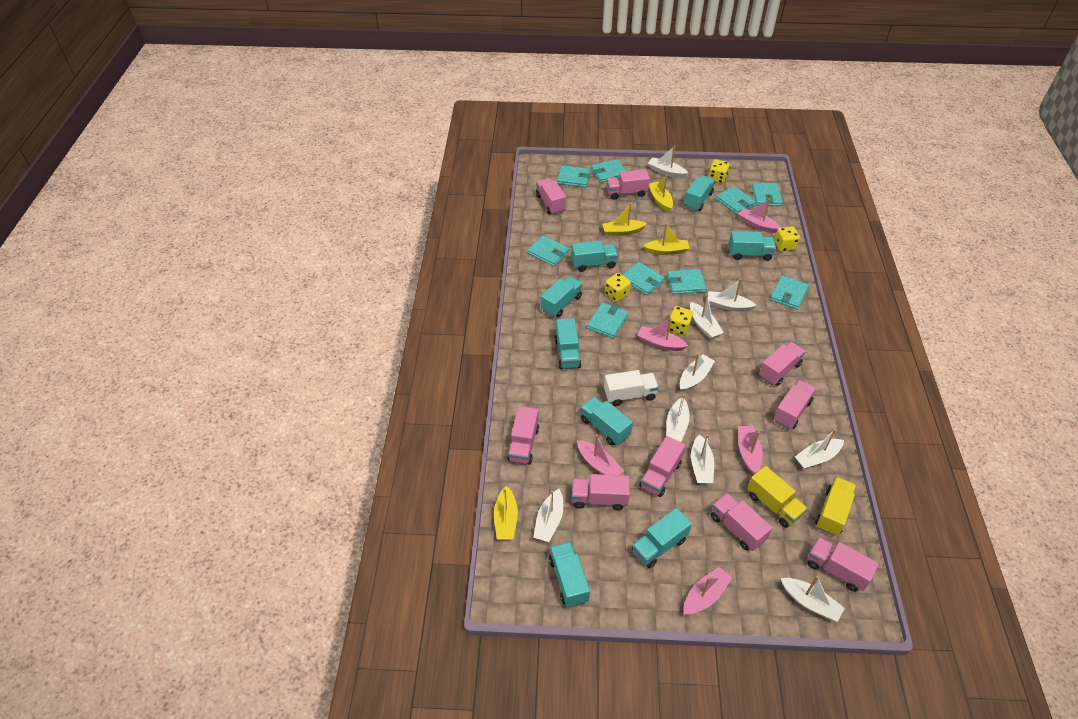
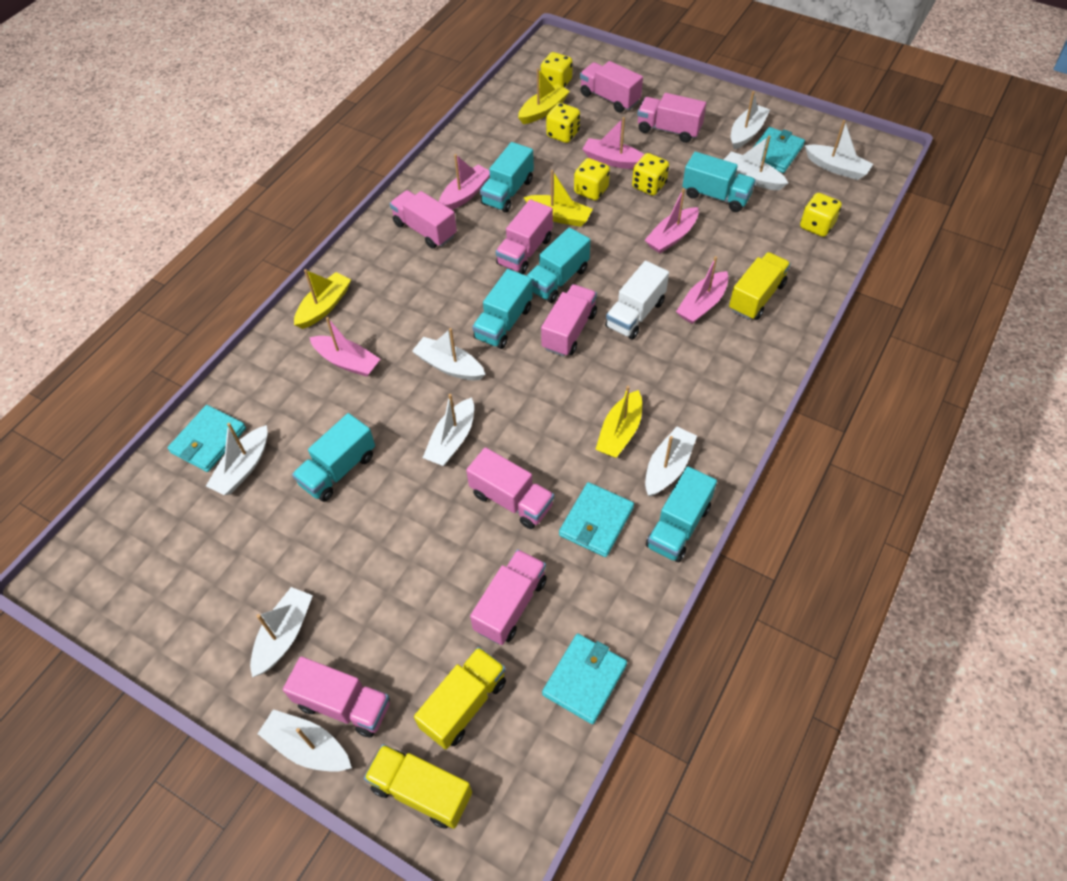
pink truck: 9 -> 8
turquoise truck: 8 -> 6
turquoise wallet: 9 -> 4
yellow dice: 4 -> 5
yellow truck: 2 -> 3

